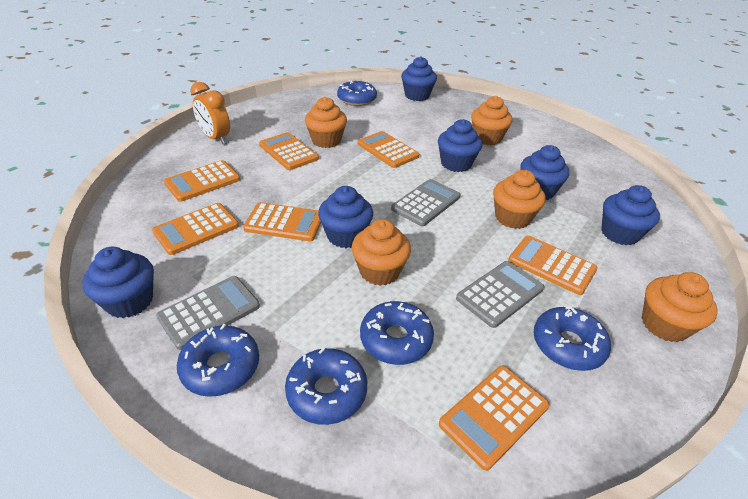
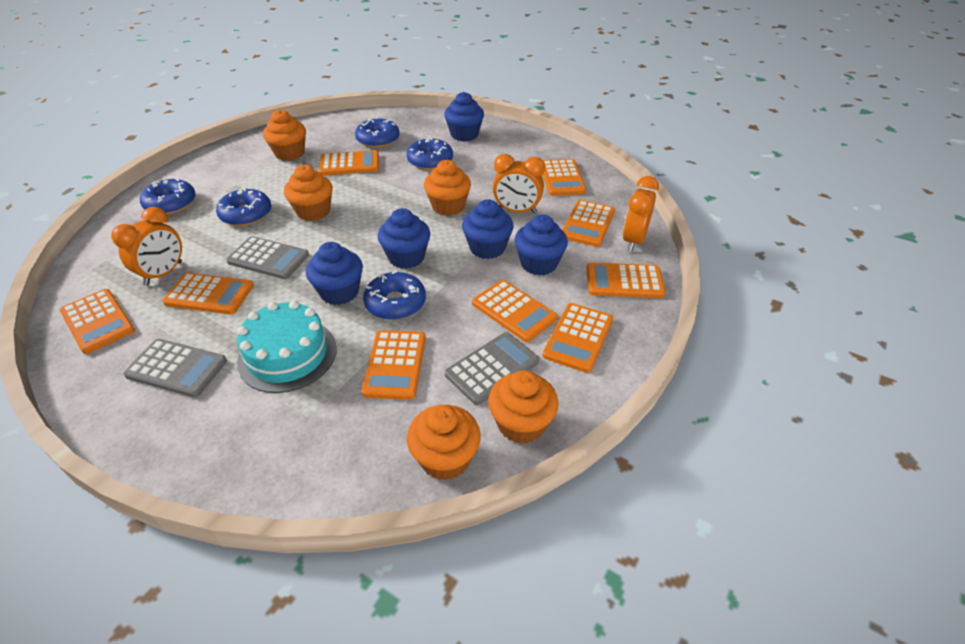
blue cupcake: 6 -> 5
orange calculator: 7 -> 9
orange clock: 1 -> 3
turquoise cake: 0 -> 1

